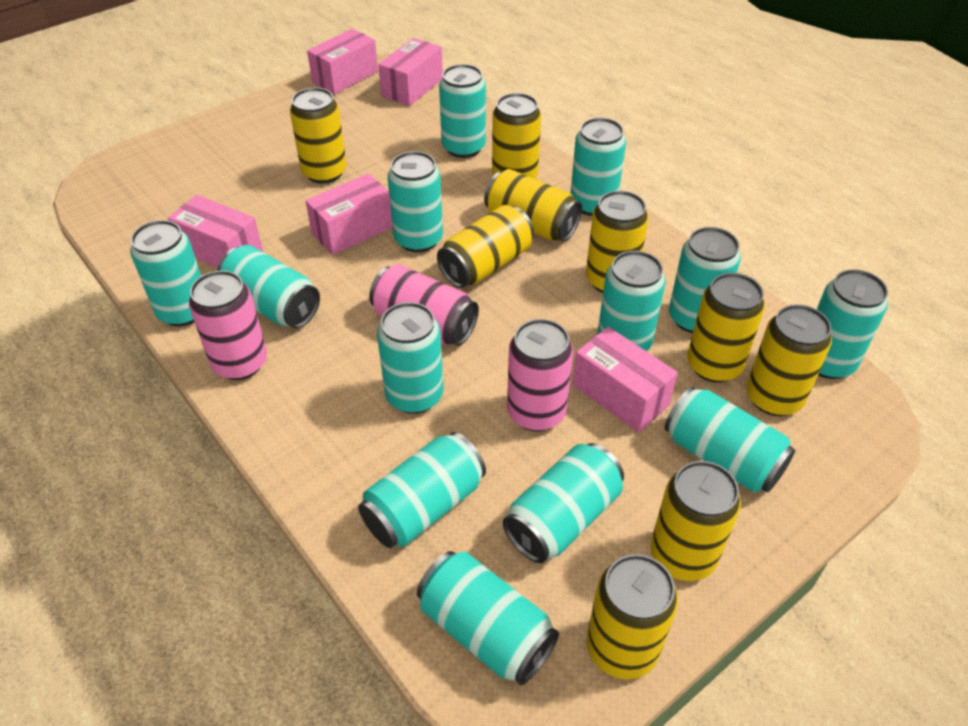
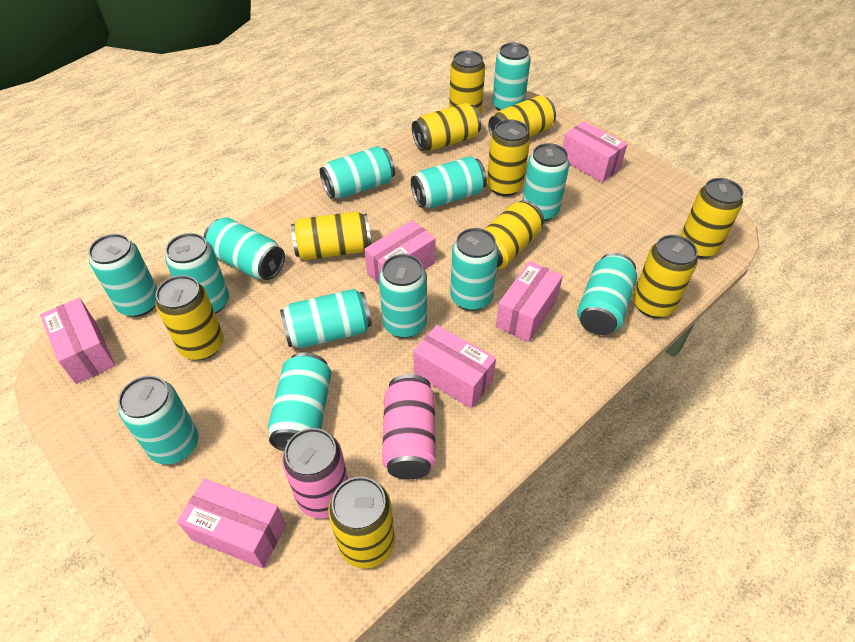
pink box: 5 -> 6
pink can: 3 -> 2
yellow can: 9 -> 10

